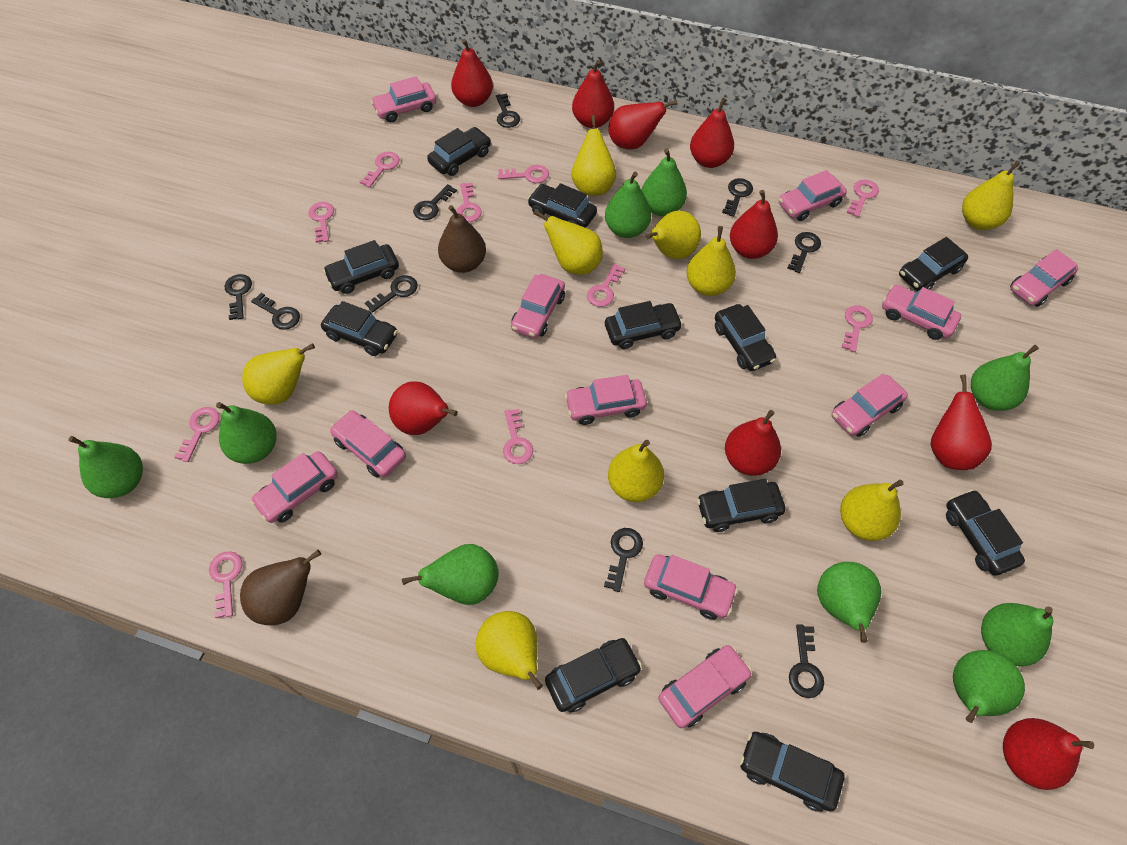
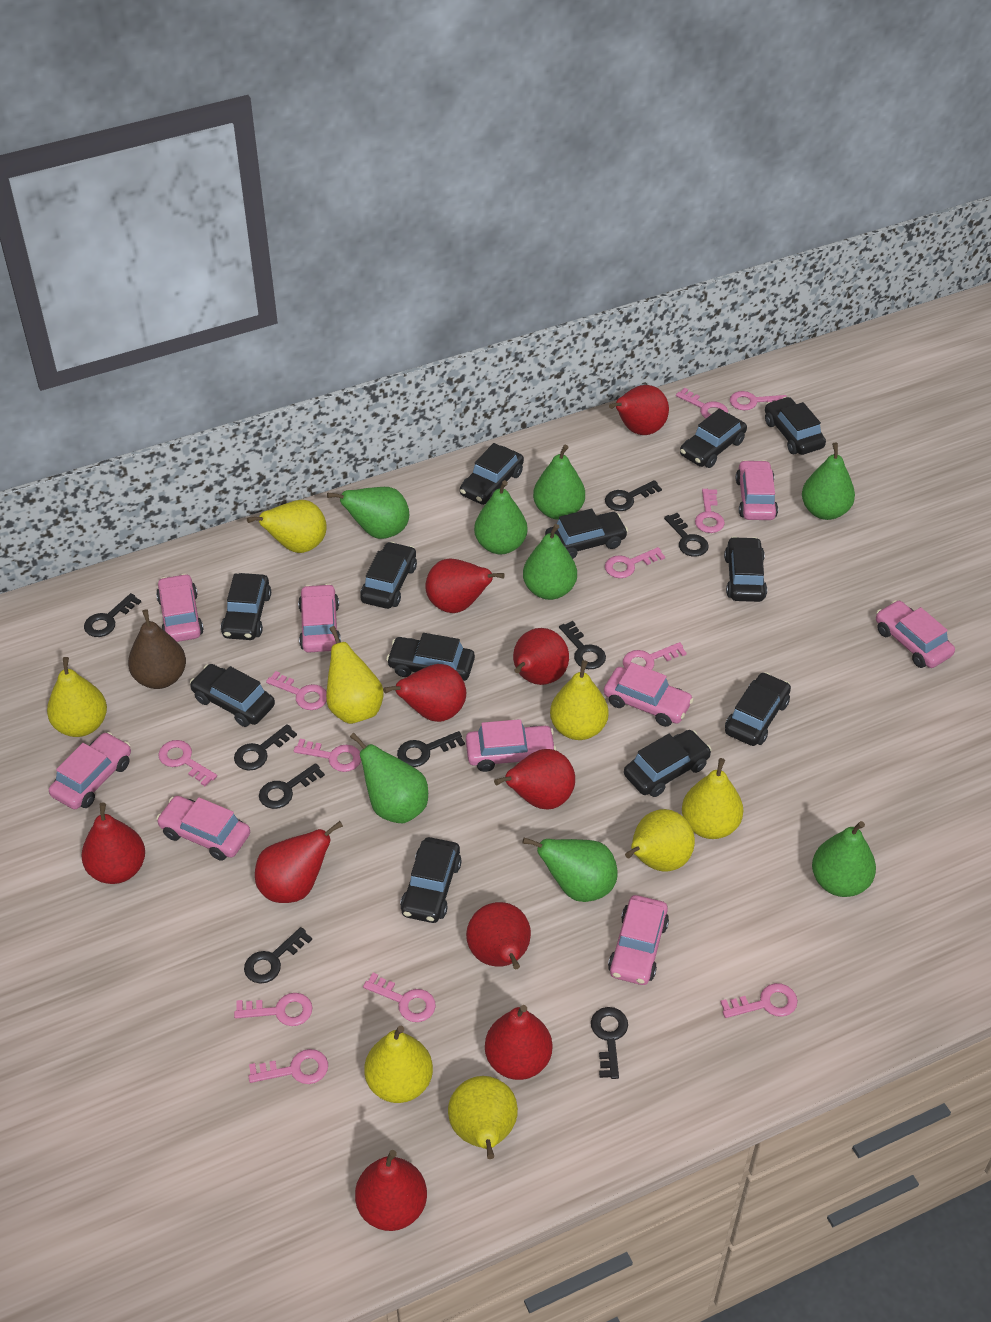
black car: 11 -> 12
brown pear: 2 -> 1
green pear: 9 -> 8
pink car: 11 -> 9
pink key: 10 -> 12
red pear: 9 -> 10
yellow pear: 9 -> 8

